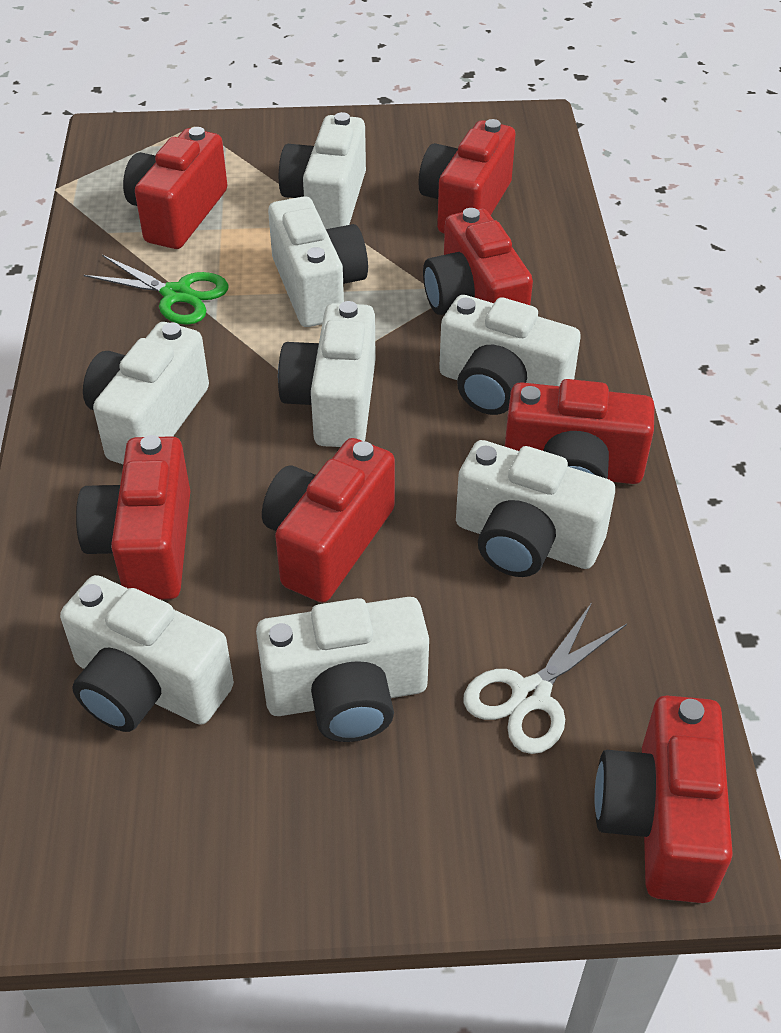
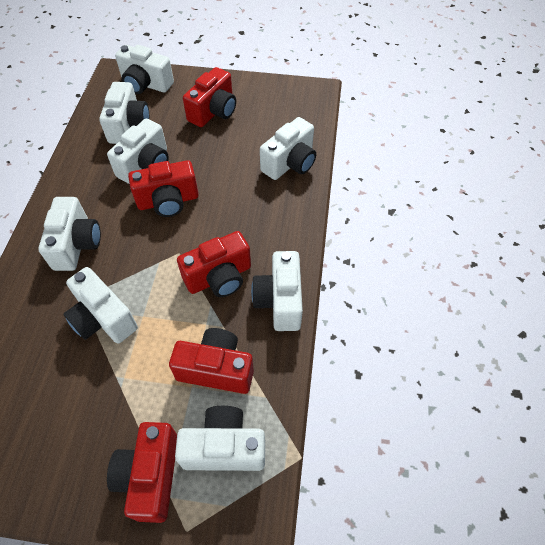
green scissors: 1 -> 0
red camera: 7 -> 5
white scissors: 1 -> 0

